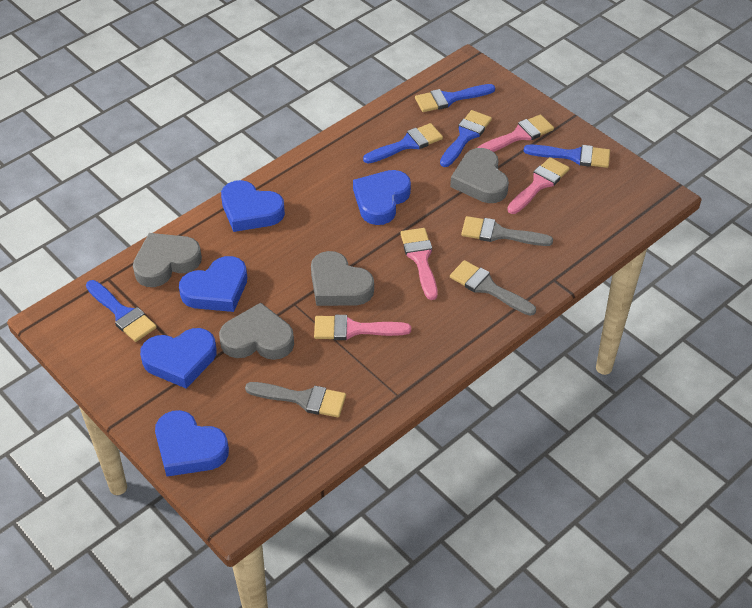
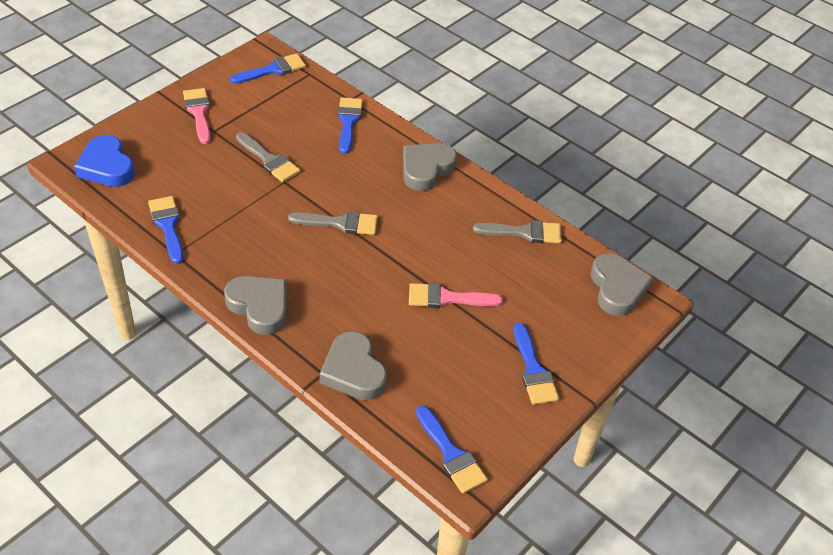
blue heart: 5 -> 1
pink brush: 4 -> 2

